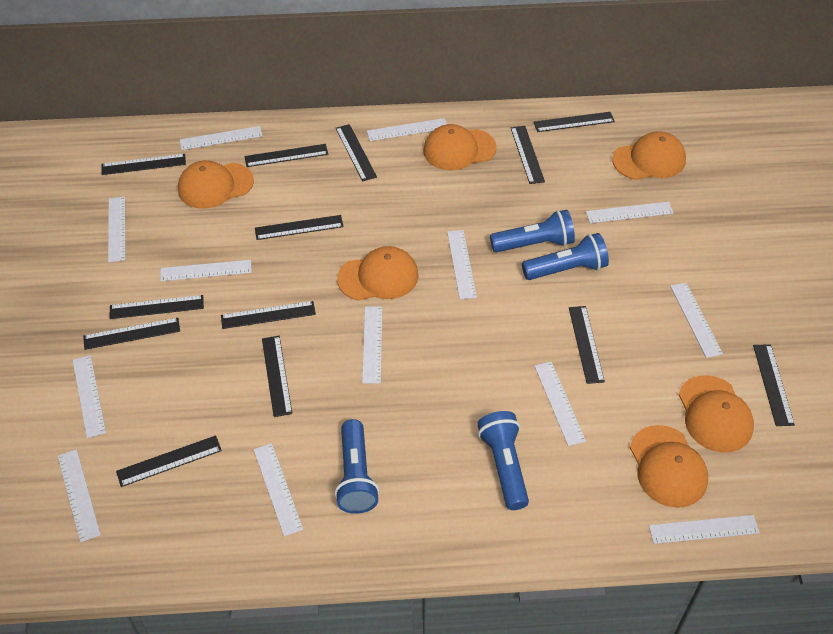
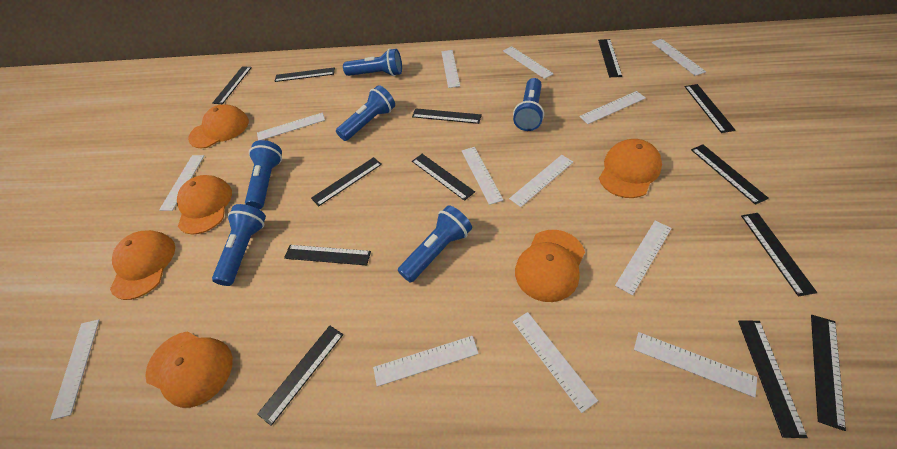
blue flashlight: 4 -> 6

